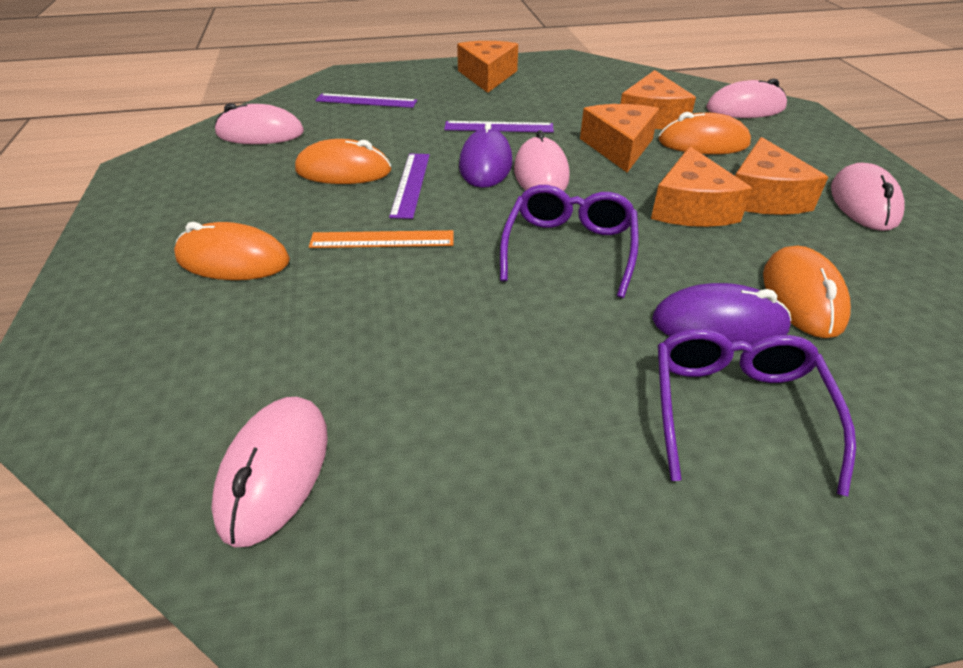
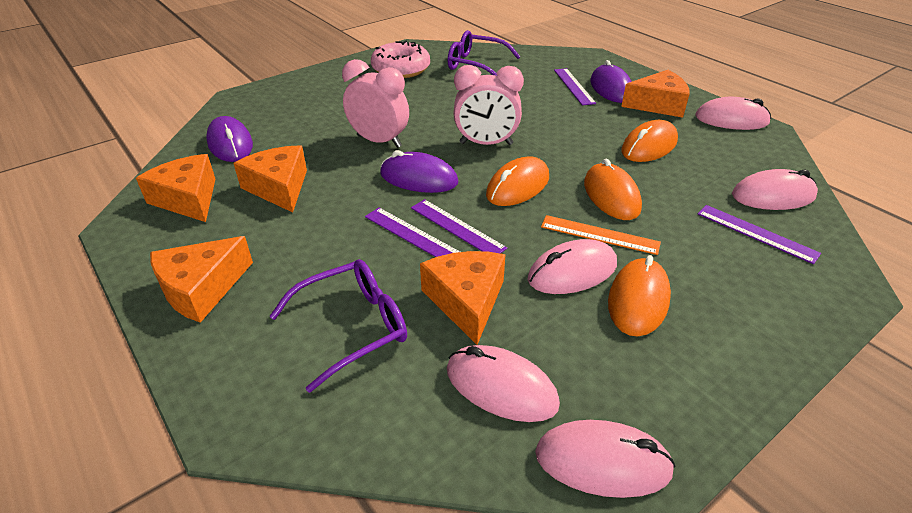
pink clock: 0 -> 2
pink donut: 0 -> 1
purple mouse: 2 -> 3
purple ruler: 3 -> 4

